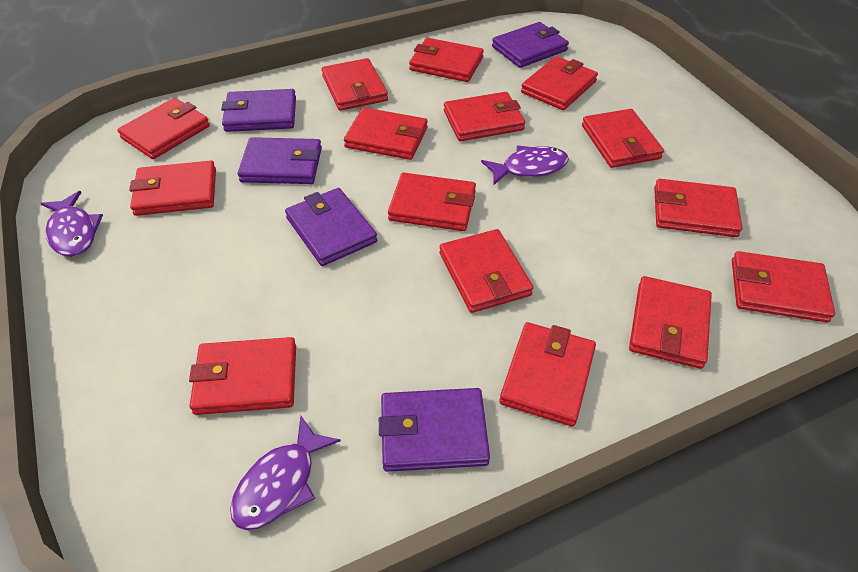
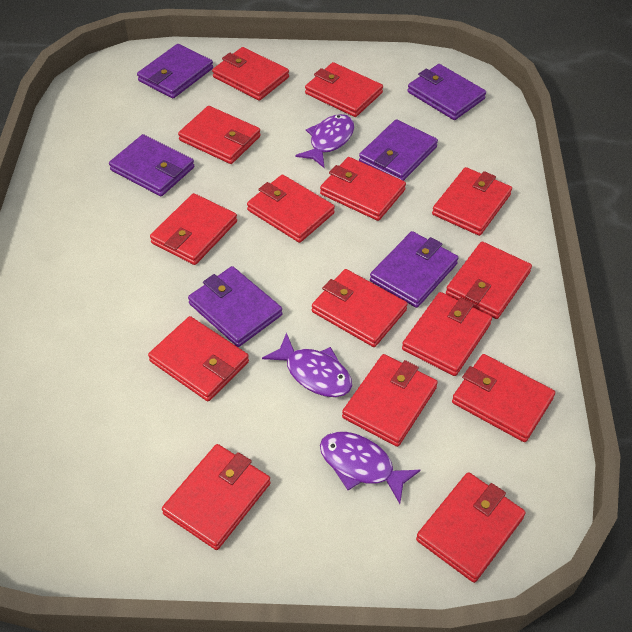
purple wallet: 5 -> 6

